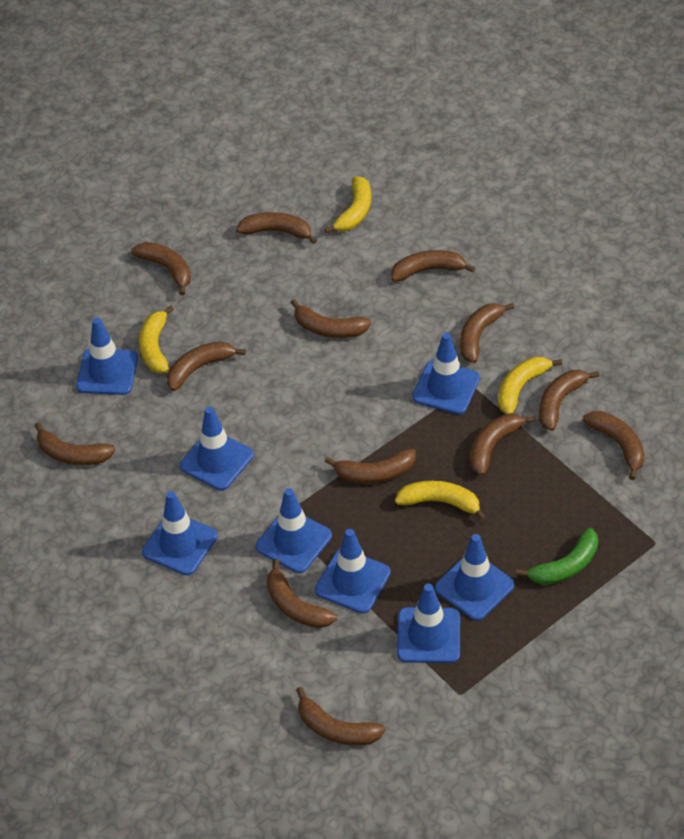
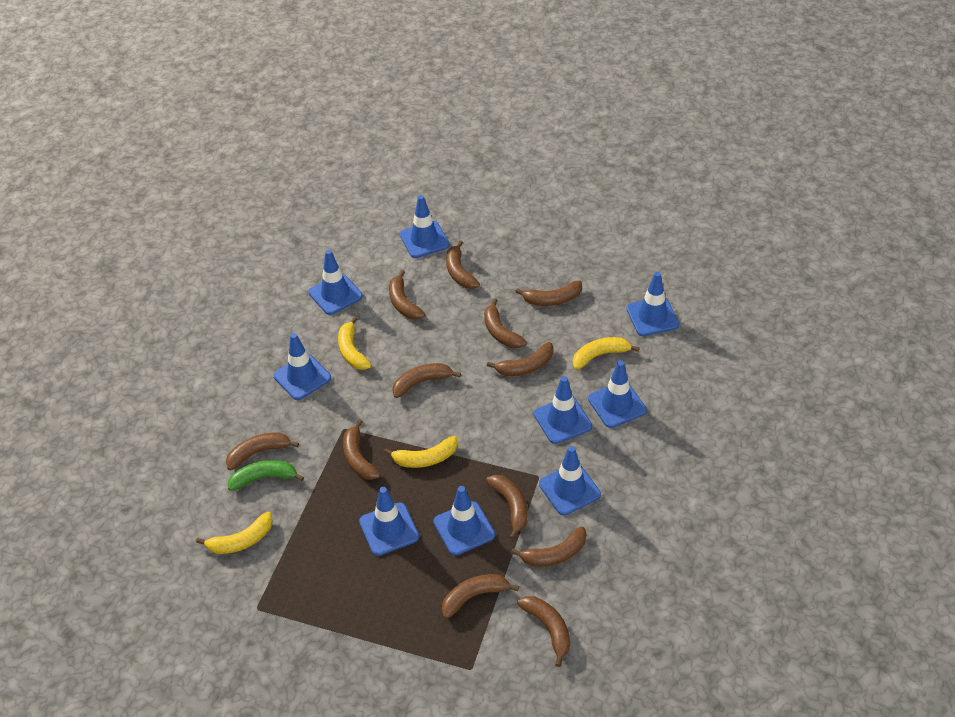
blue traffic cone: 8 -> 9
brown banana: 13 -> 12

